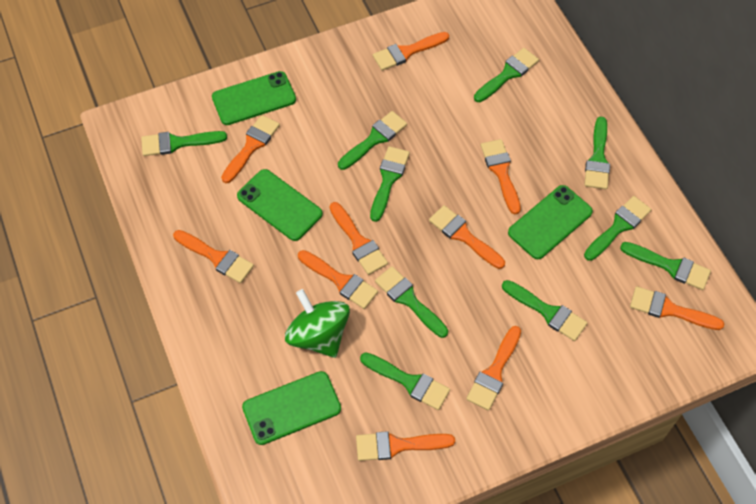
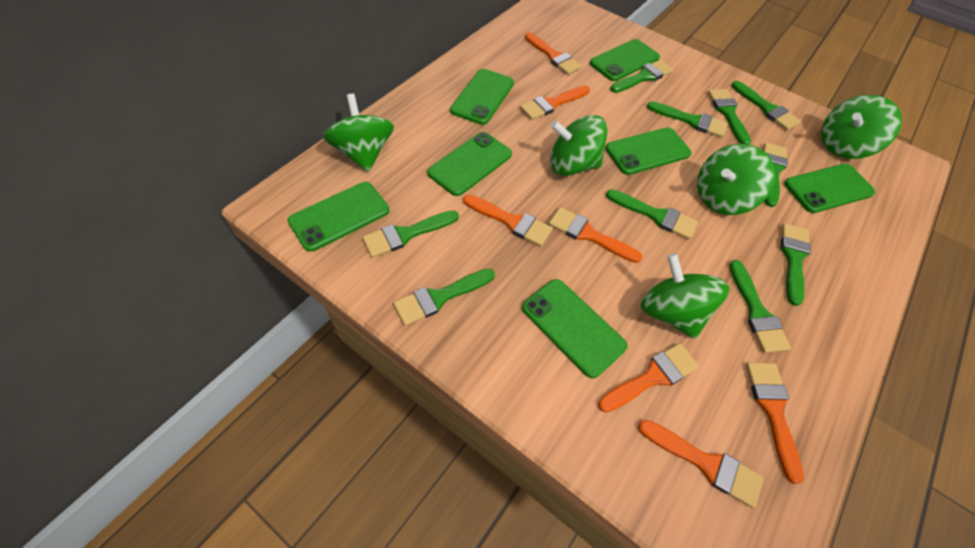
green phone: 4 -> 7
green spinning top: 1 -> 5
orange brush: 10 -> 7

